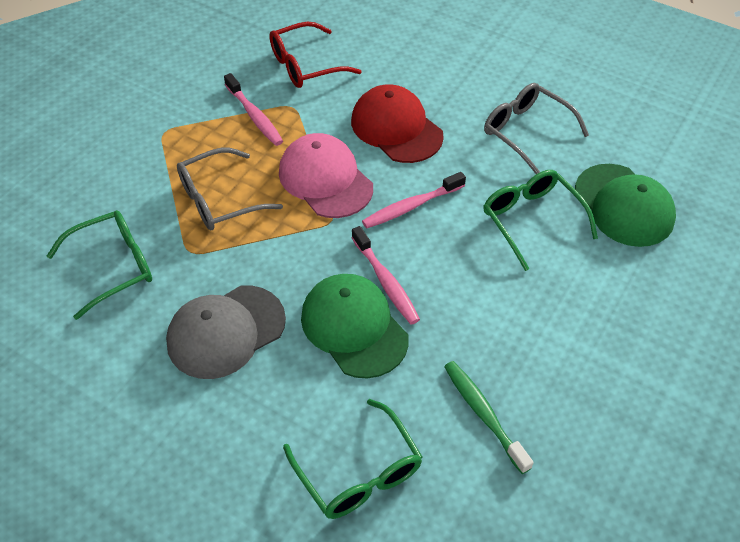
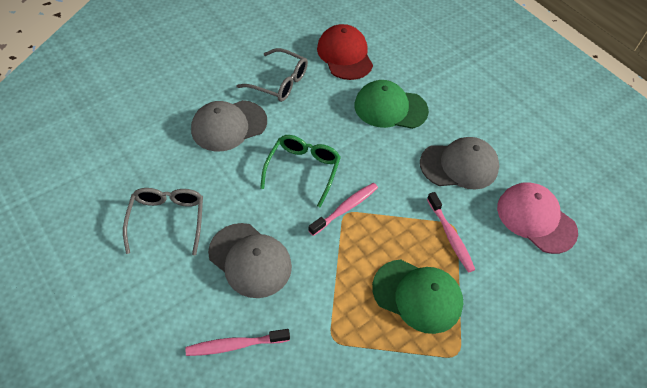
green glasses: 3 -> 1
green toothbrush: 1 -> 0
grey cap: 1 -> 3
red glasses: 1 -> 0

